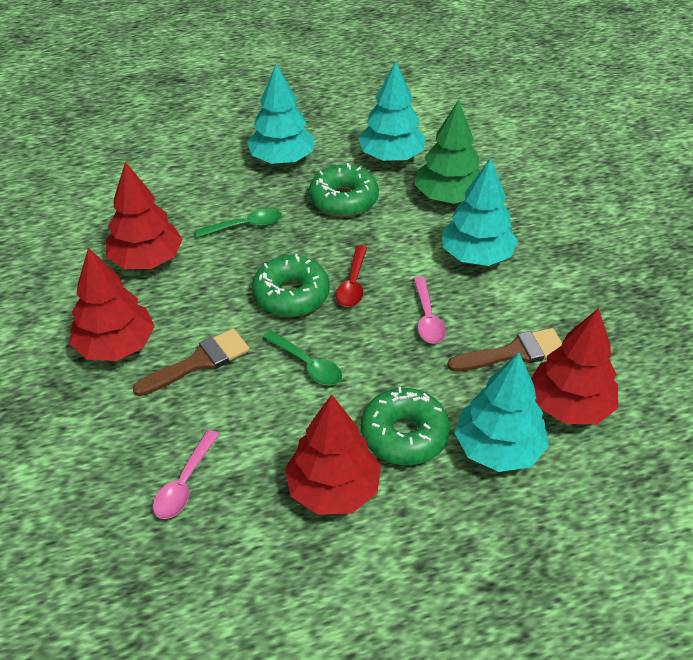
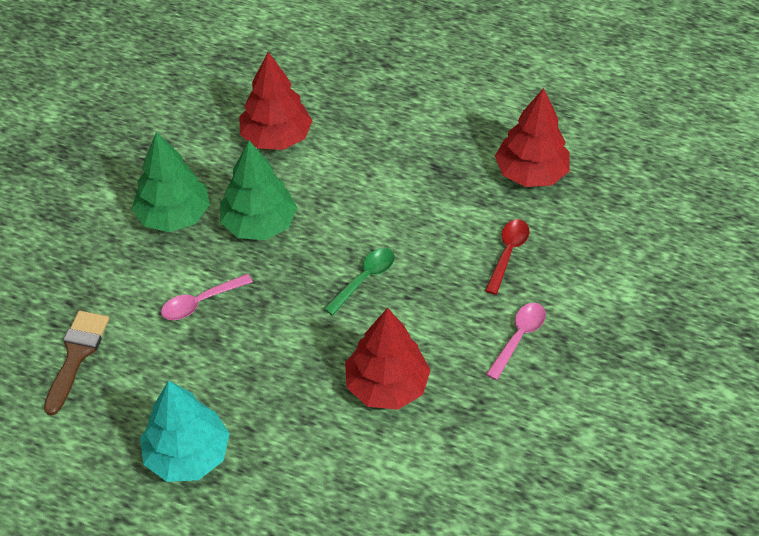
brown brush: 2 -> 1
green donut: 3 -> 0
green spoon: 2 -> 1
green tree: 1 -> 2
red tree: 4 -> 3
turquoise tree: 4 -> 1

